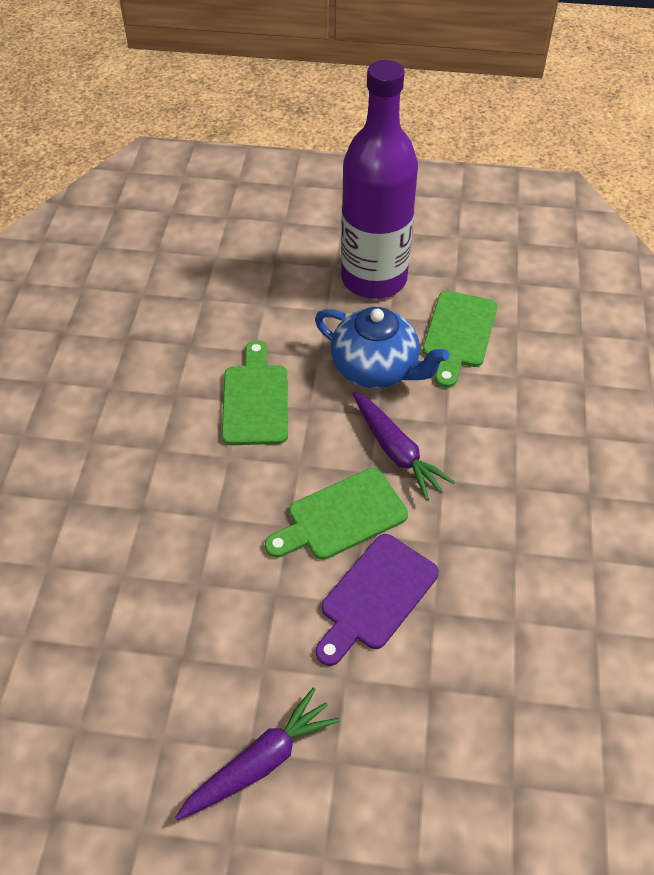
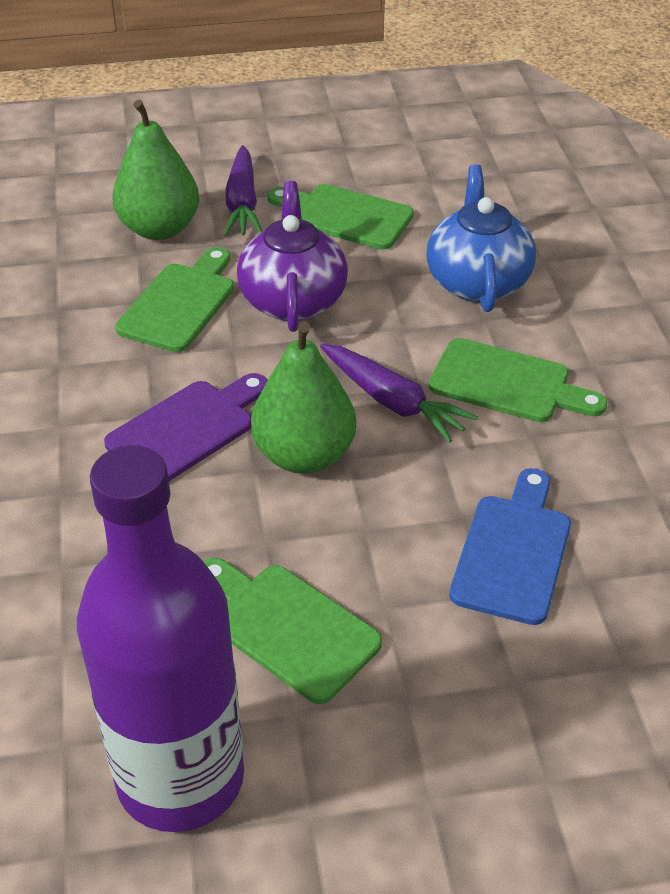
blue cutting board: 0 -> 1
green cutting board: 3 -> 4
green pear: 0 -> 2
purple teapot: 0 -> 1

